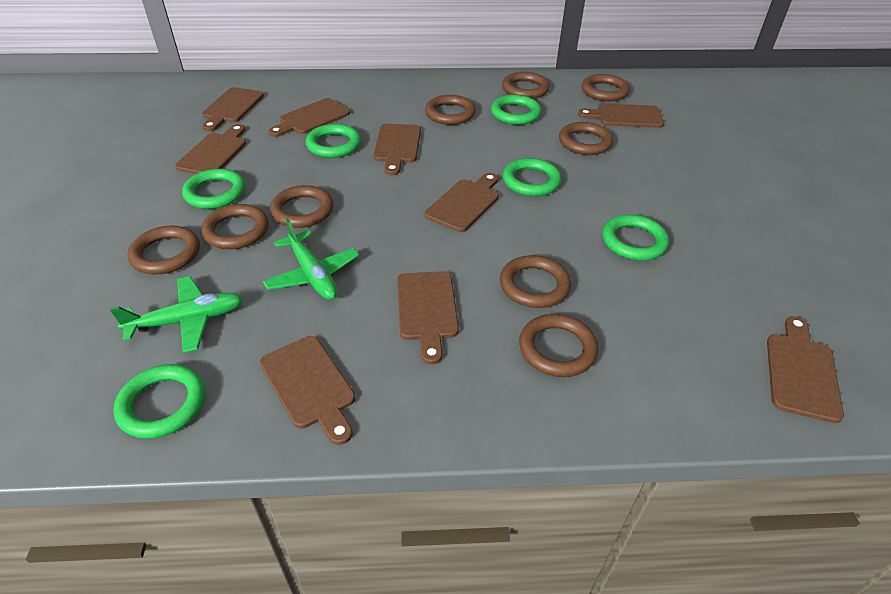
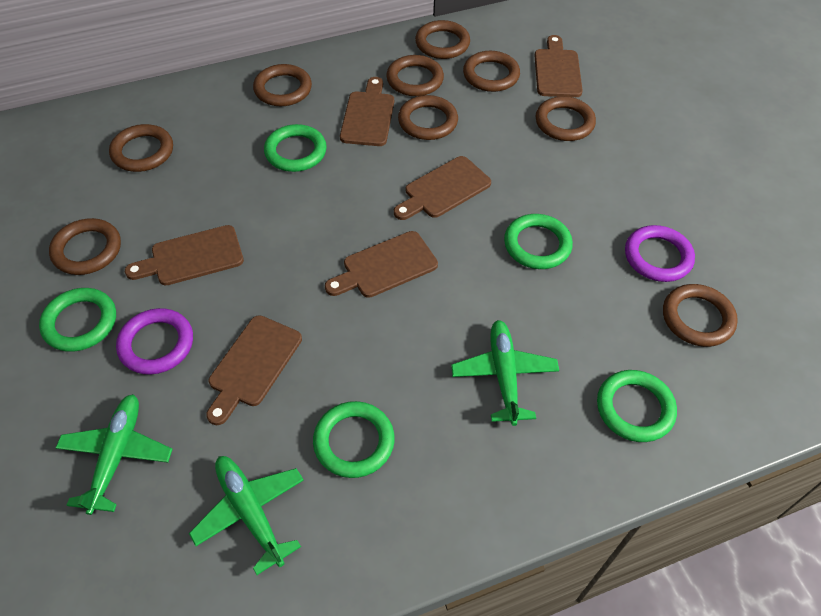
brown cutting board: 9 -> 6
green plane: 2 -> 3
green ring: 6 -> 5
purple ring: 0 -> 2

